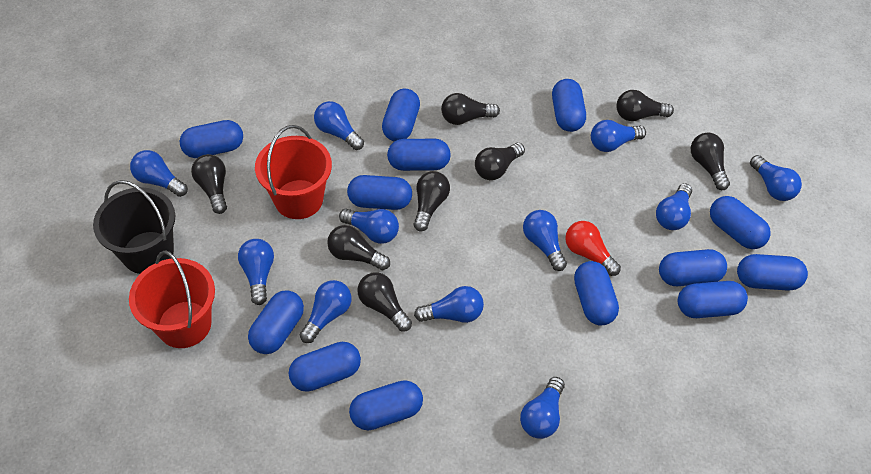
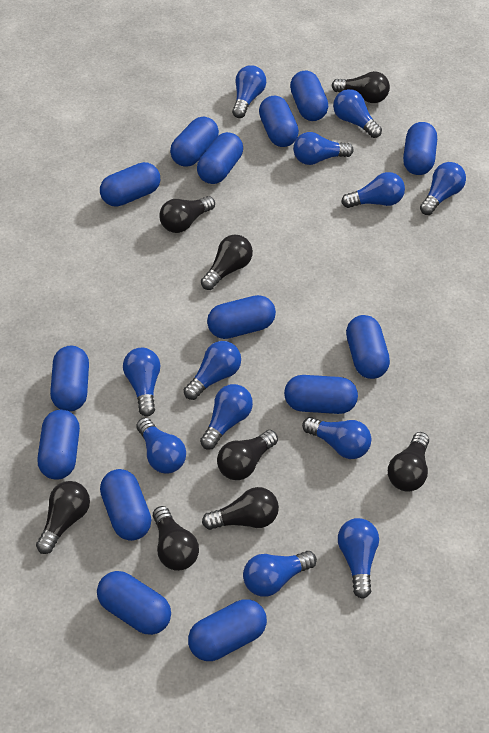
black bucket: 1 -> 0
blue capsule: 13 -> 14
blue light bulb: 11 -> 12
red bucket: 2 -> 0
red light bulb: 1 -> 0

